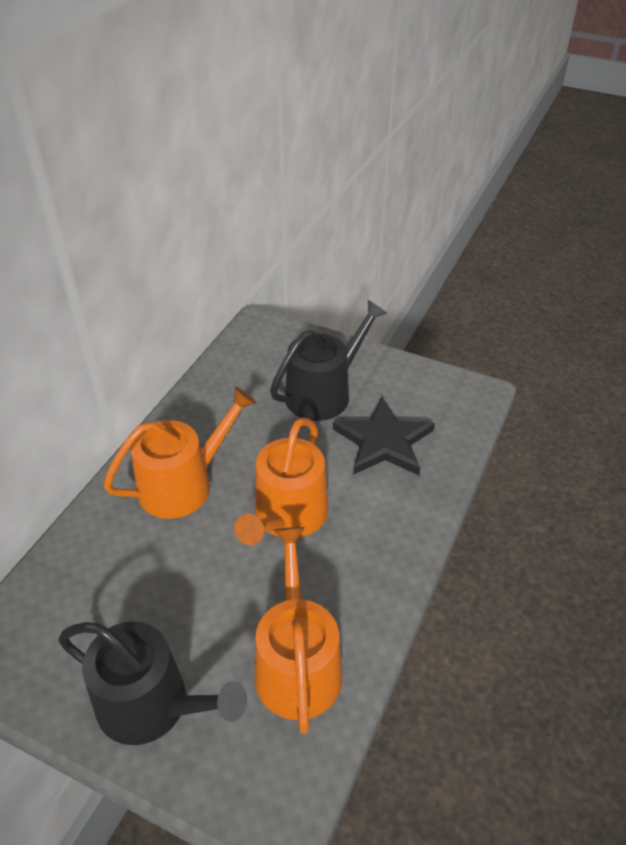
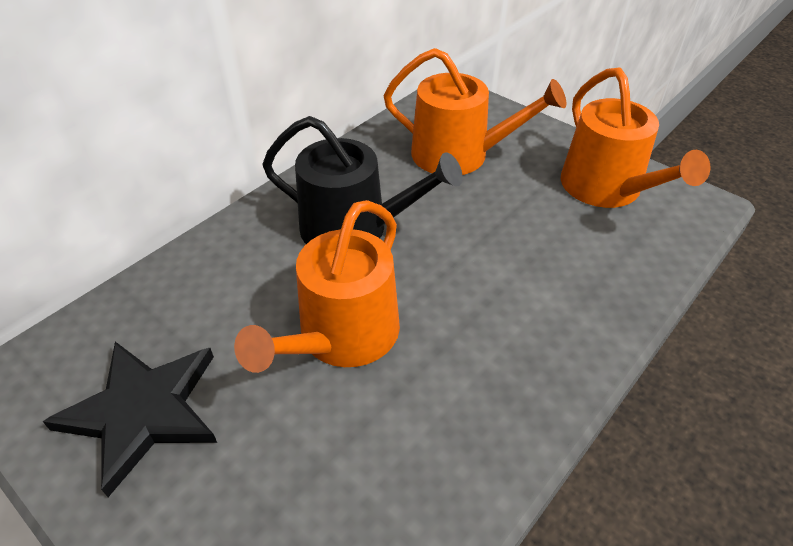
black watering can: 2 -> 1

